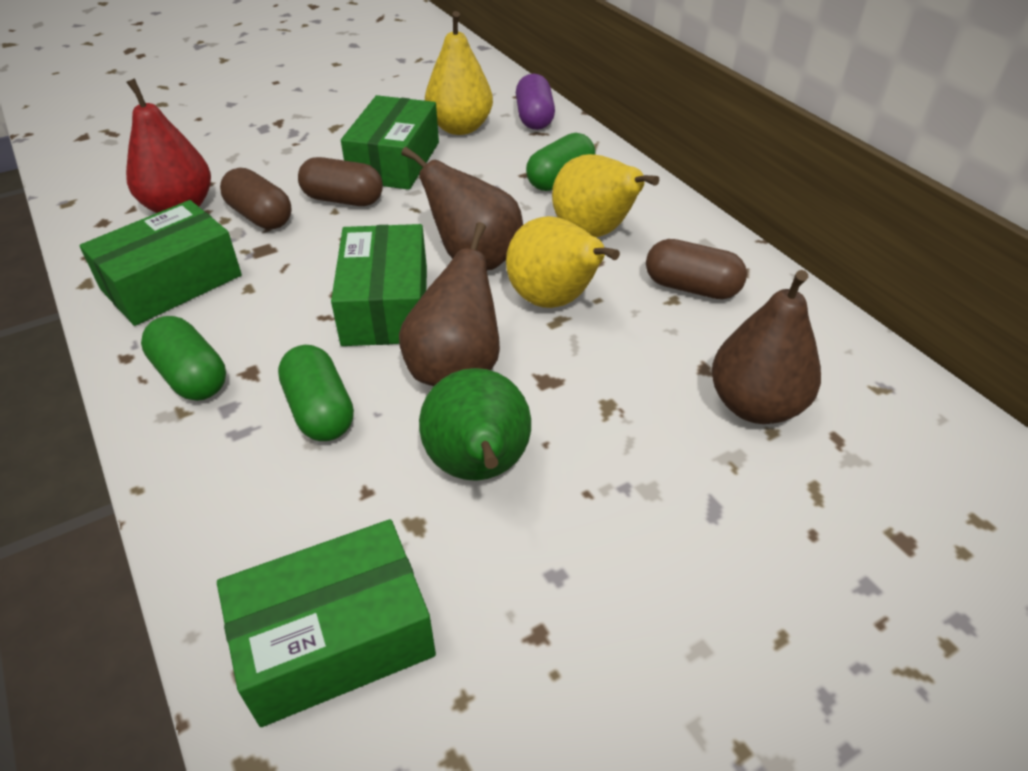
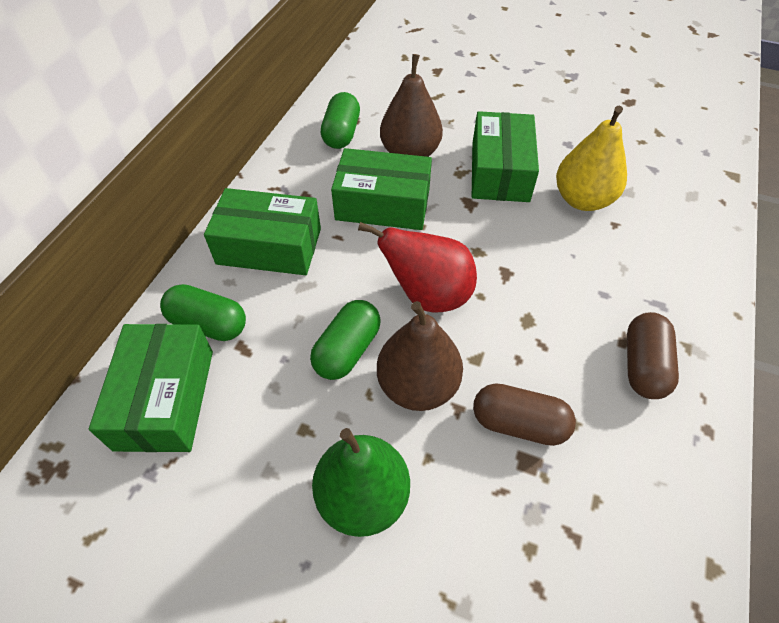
brown capsule: 3 -> 2
brown pear: 3 -> 2
purple capsule: 1 -> 0
yellow pear: 3 -> 1

